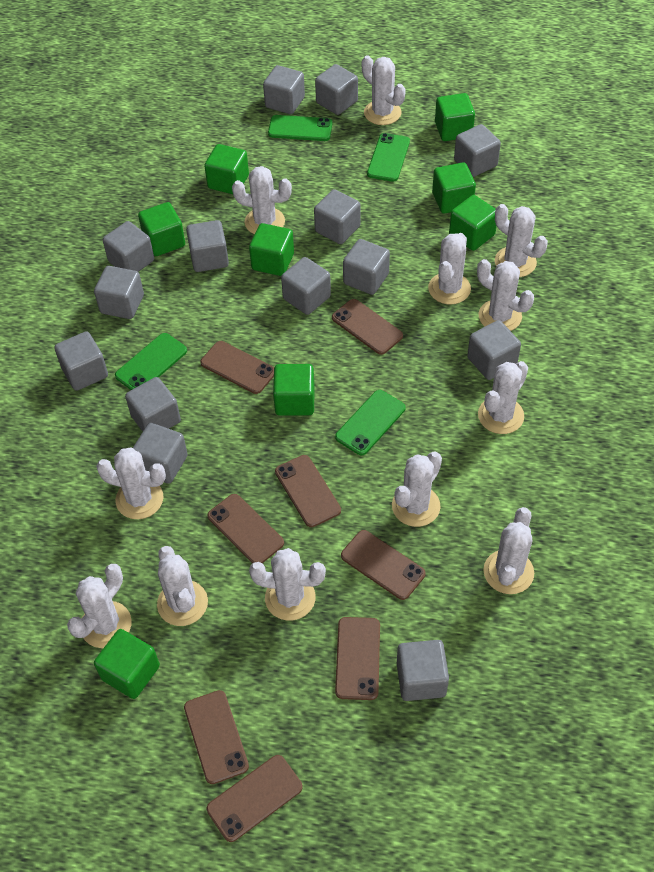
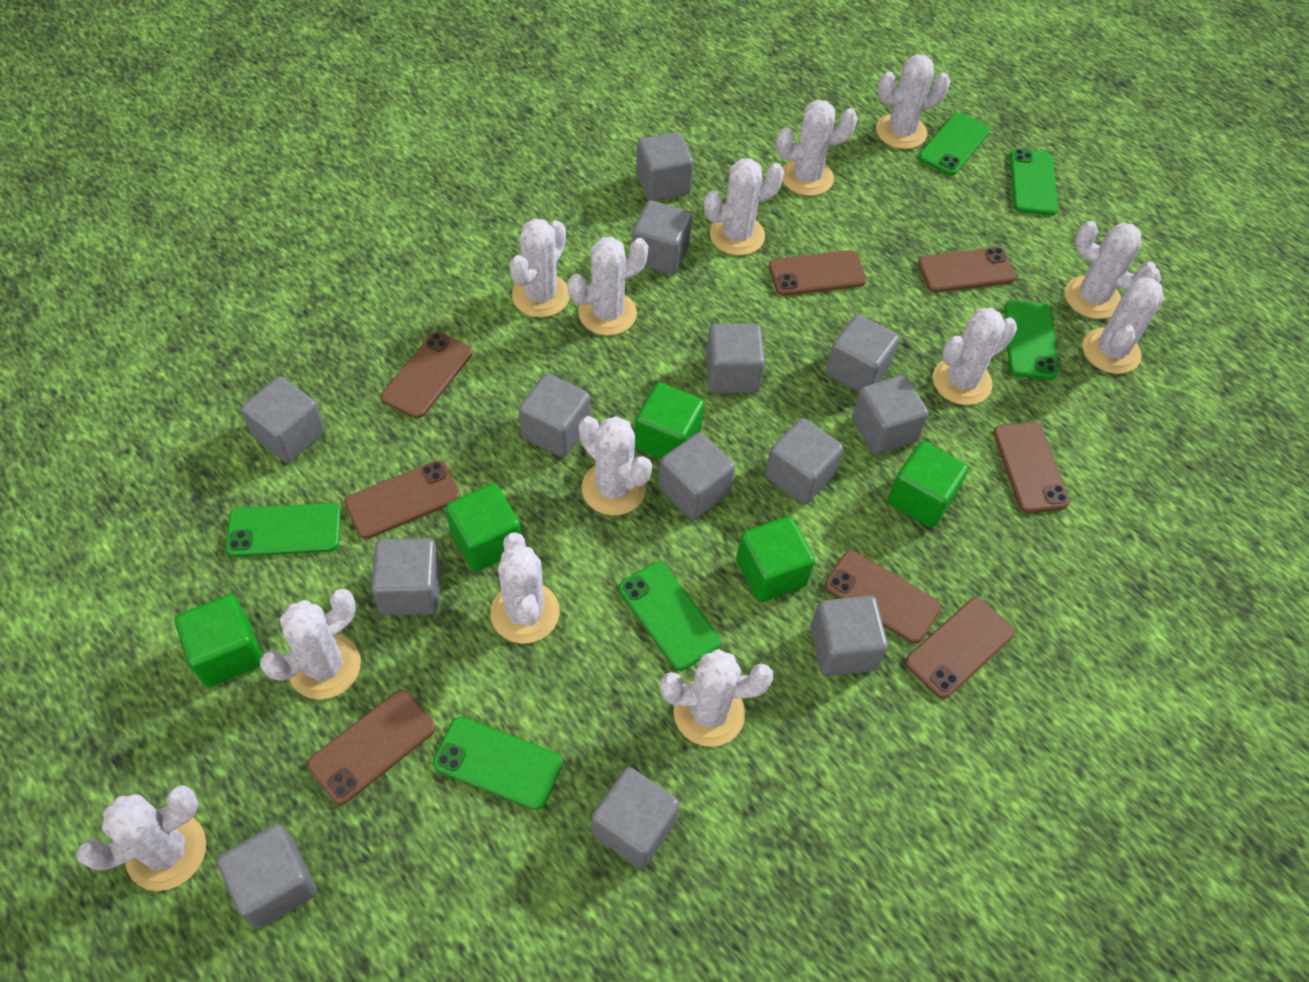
green cube: 8 -> 5
green phone: 4 -> 6
grey cube: 14 -> 13
white cactus: 12 -> 13

